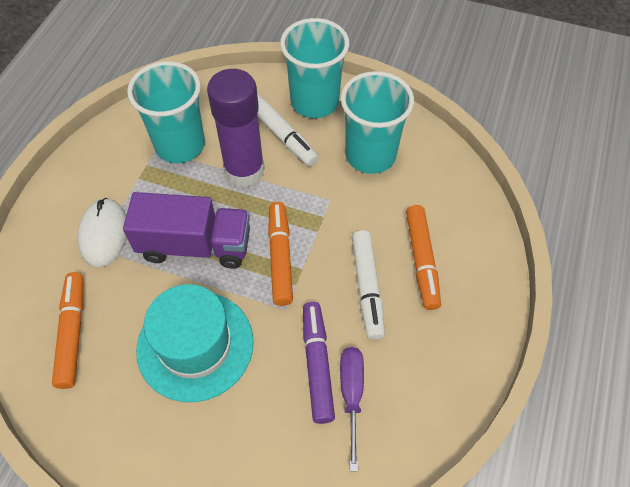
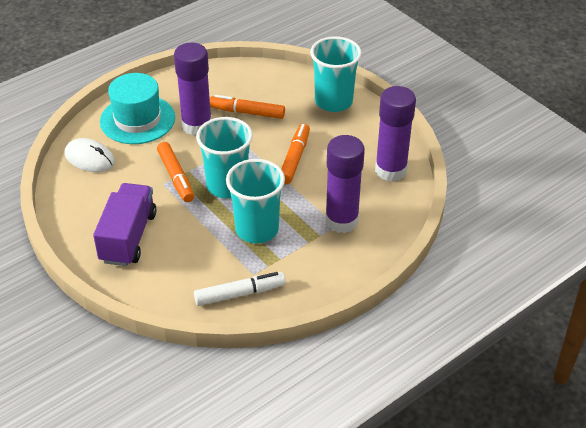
purple glue stick: 1 -> 3
purple marker: 1 -> 0
purple screwdriver: 1 -> 0
white marker: 2 -> 1

